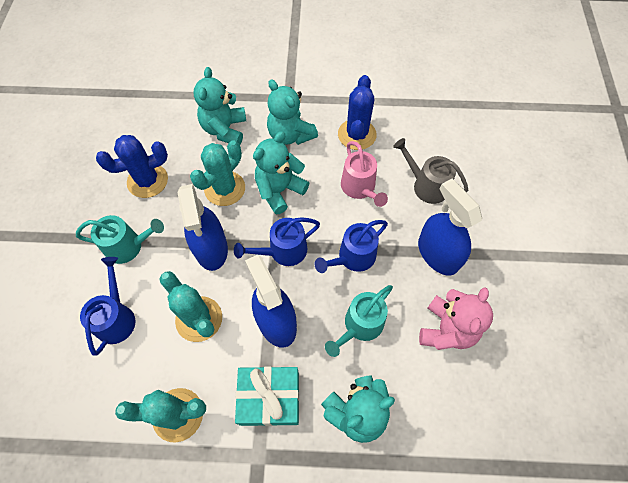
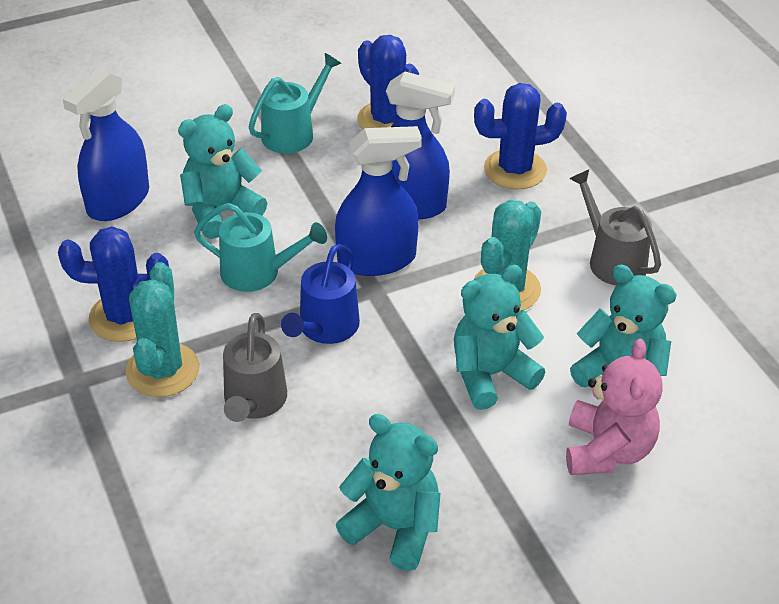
blue cactus: 2 -> 3
blue watering can: 3 -> 1
grey watering can: 1 -> 2
pink watering can: 1 -> 0
turquoise cactus: 3 -> 2
turquoise gift: 1 -> 0

